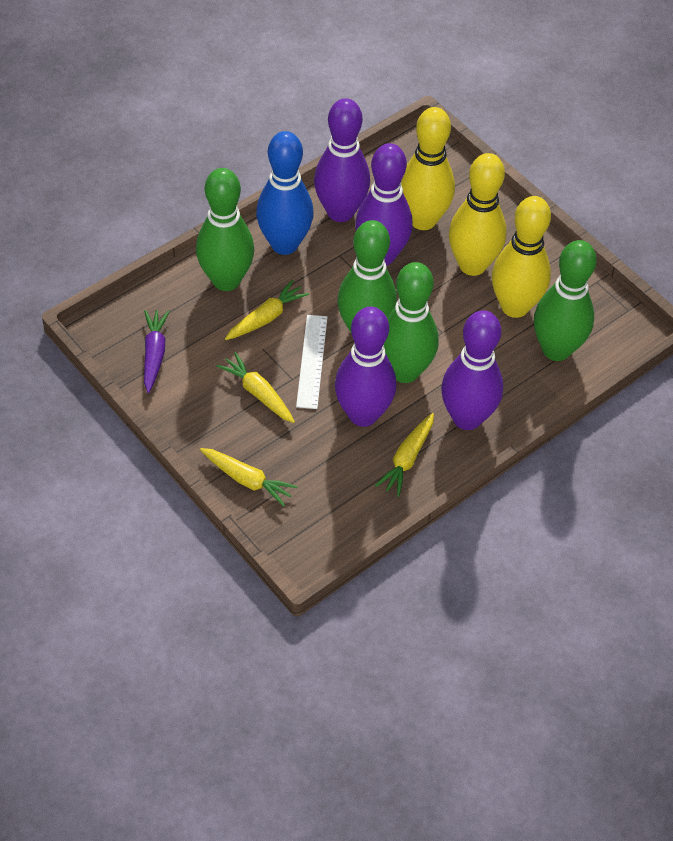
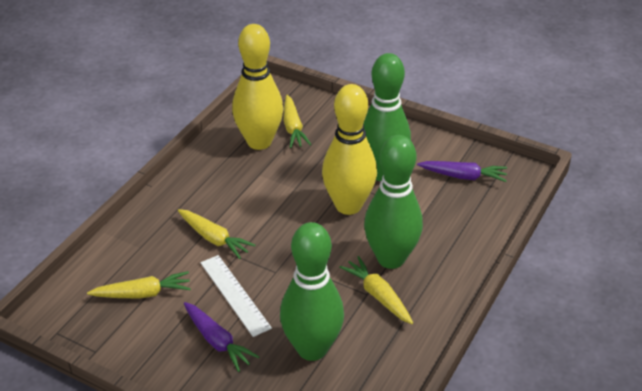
blue bowling pin: 1 -> 0
green bowling pin: 4 -> 3
purple bowling pin: 4 -> 0
purple carrot: 1 -> 2
yellow bowling pin: 3 -> 2

